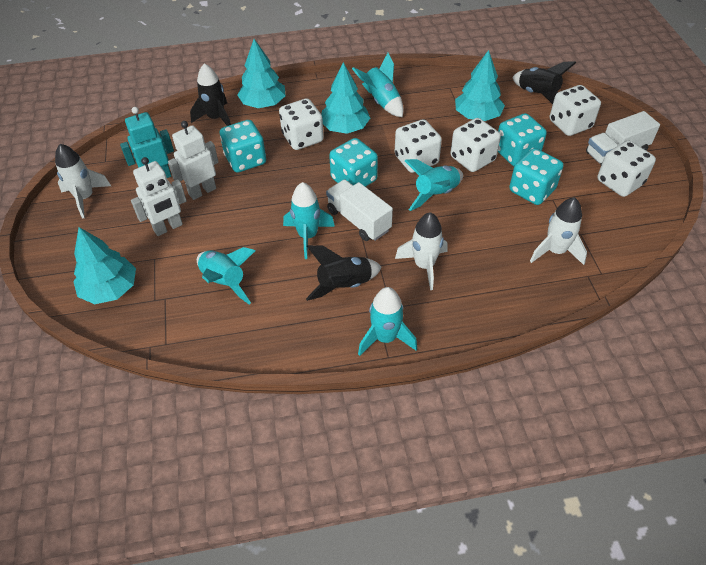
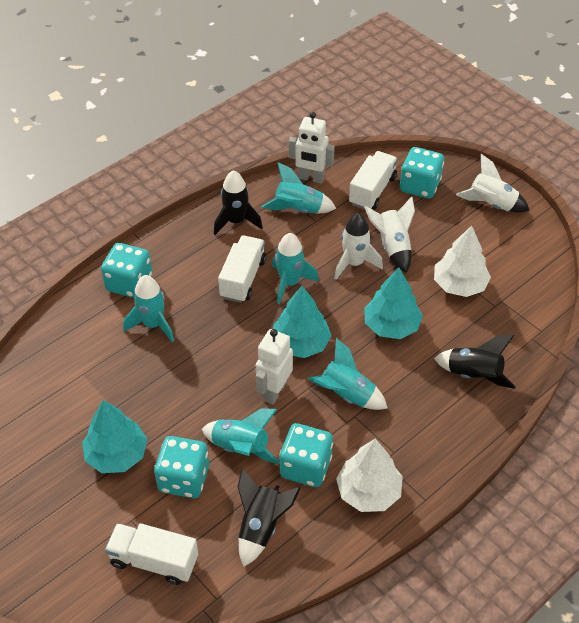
turquoise robot: 1 -> 0
turquoise tree: 4 -> 3
white dice: 5 -> 0
white tree: 0 -> 2
white truck: 2 -> 3

